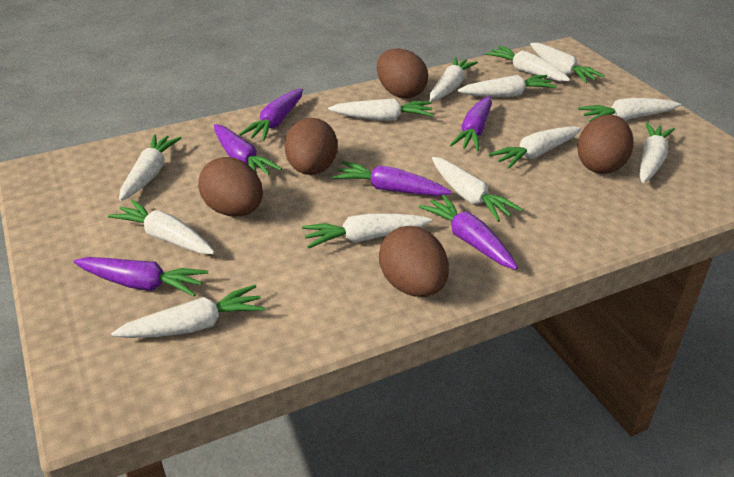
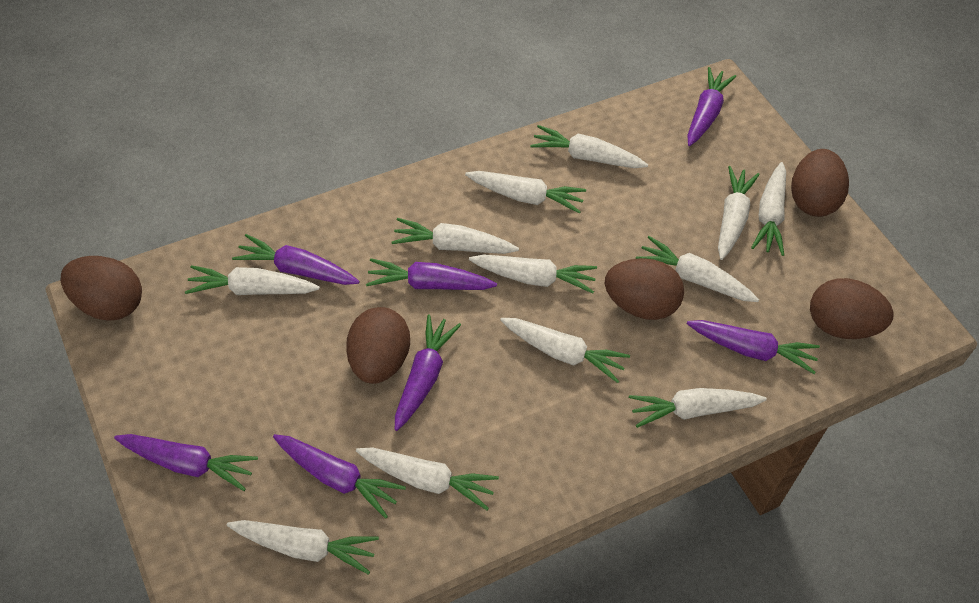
purple carrot: 6 -> 7
white carrot: 13 -> 12

